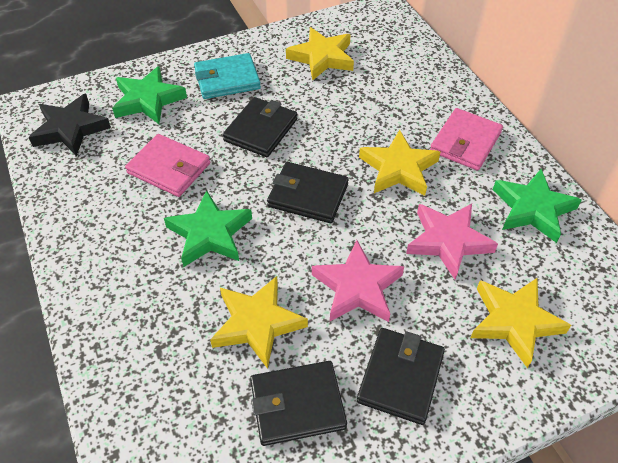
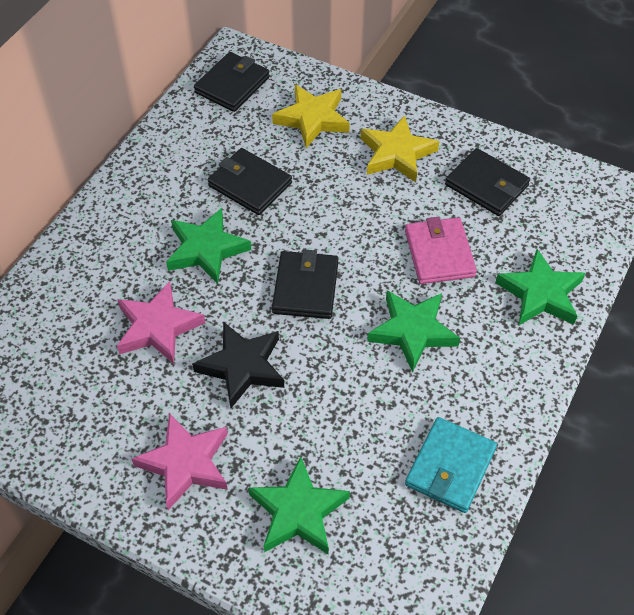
green star: 3 -> 4
pink wallet: 2 -> 1
yellow star: 4 -> 2

